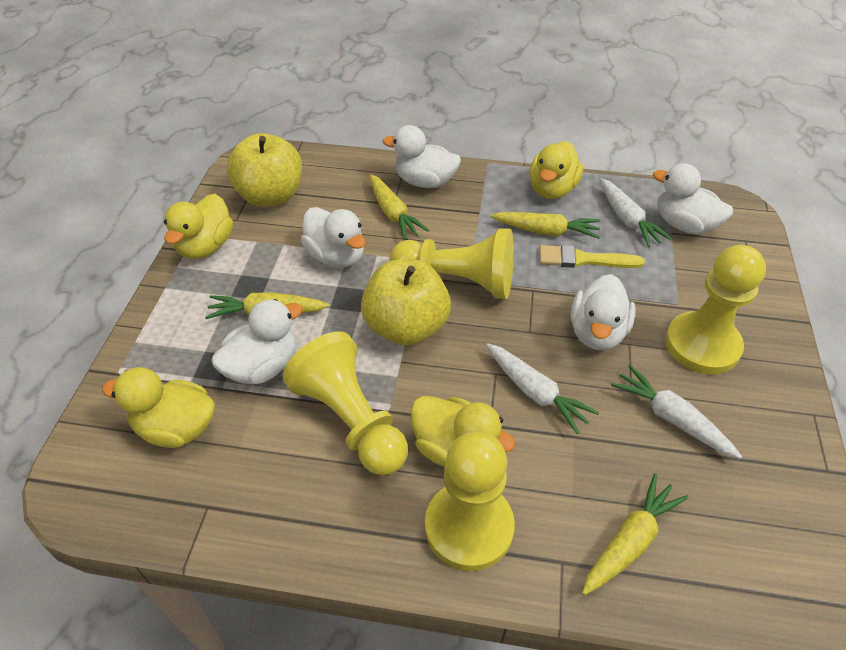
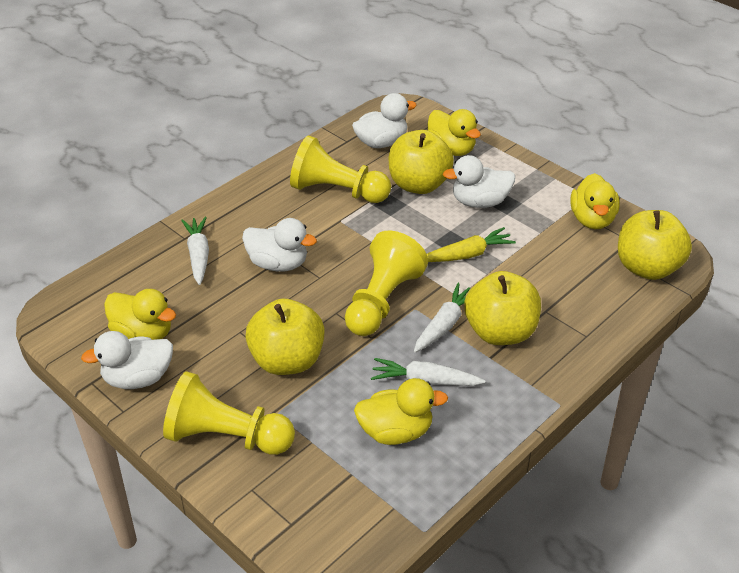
white duck: 5 -> 4
yellow apple: 2 -> 4
yellow brush: 1 -> 0
yellow carrot: 4 -> 1
yellow pawn: 4 -> 3

